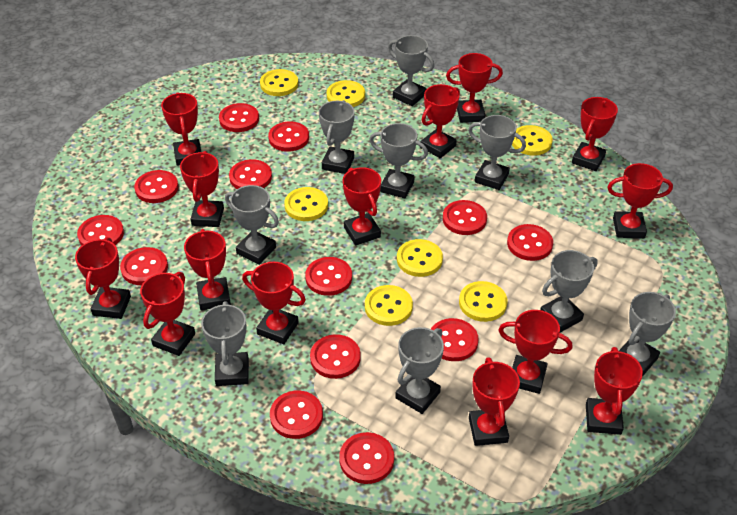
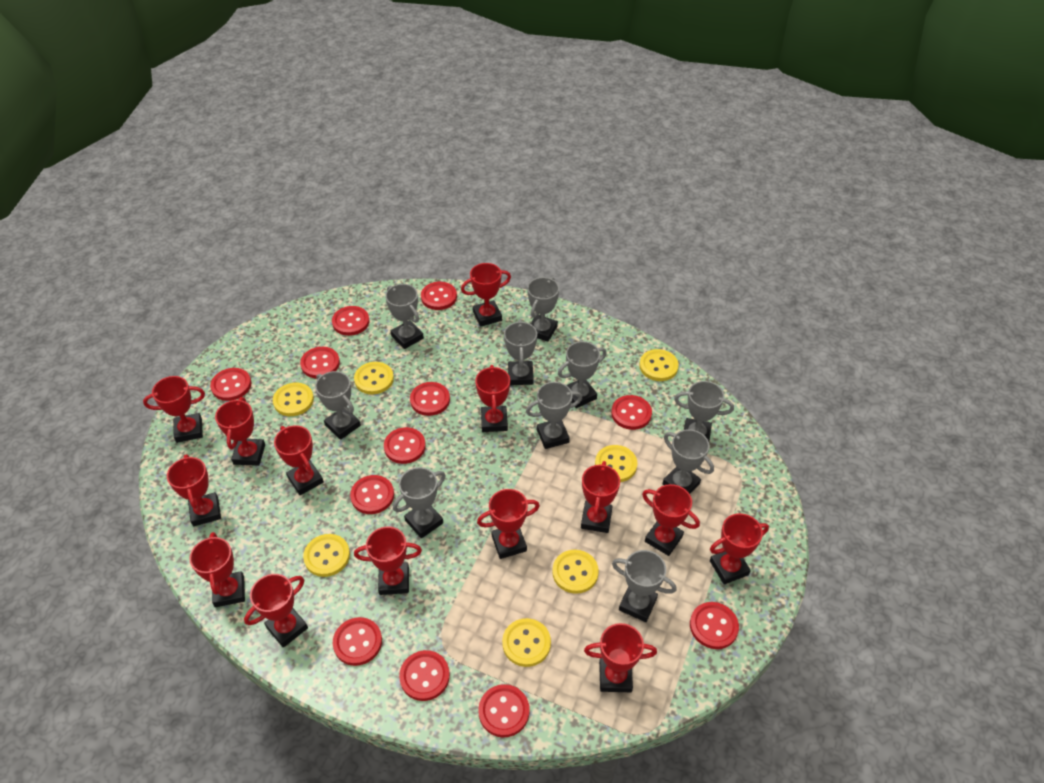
grey trophy: 9 -> 10
red button: 13 -> 12

